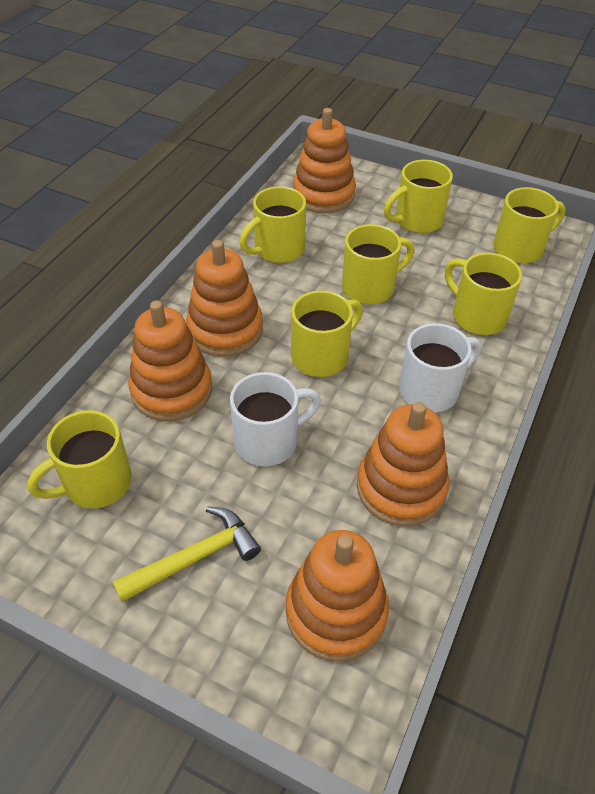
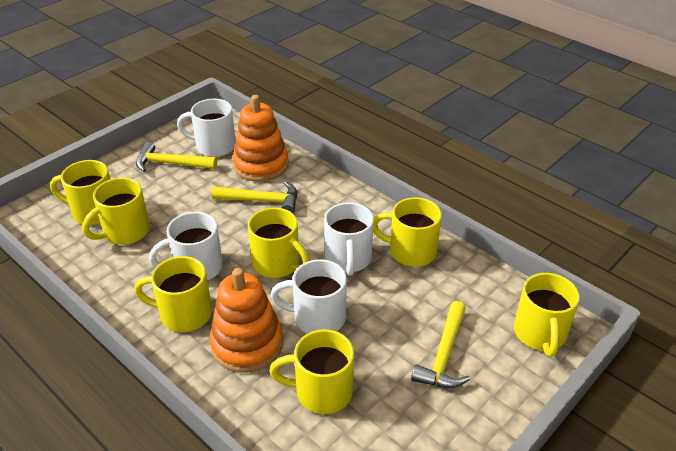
orange stacking toy: 5 -> 2
white mug: 2 -> 4
yellow hammer: 1 -> 3

